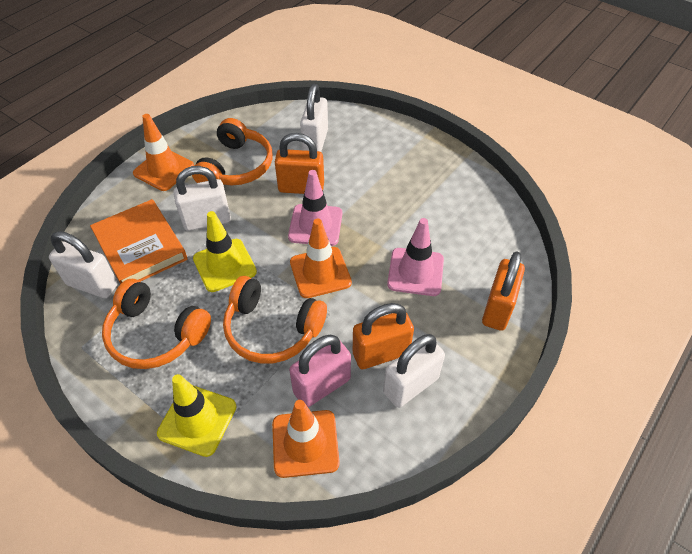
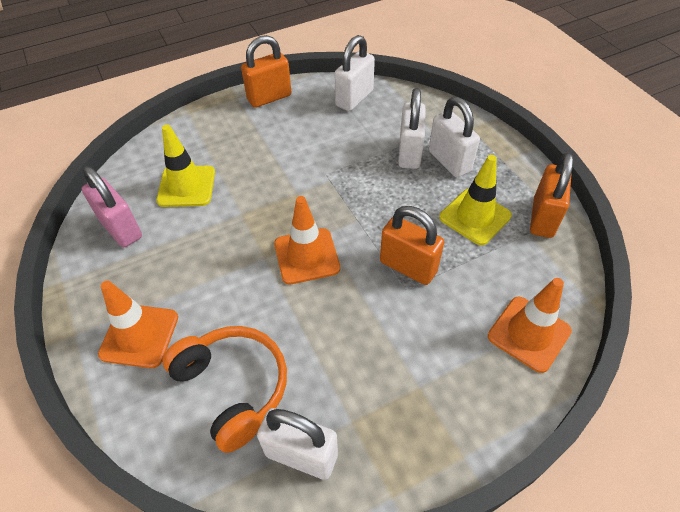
orange book: 1 -> 0
orange headphones: 3 -> 1
pink traffic cone: 2 -> 0

